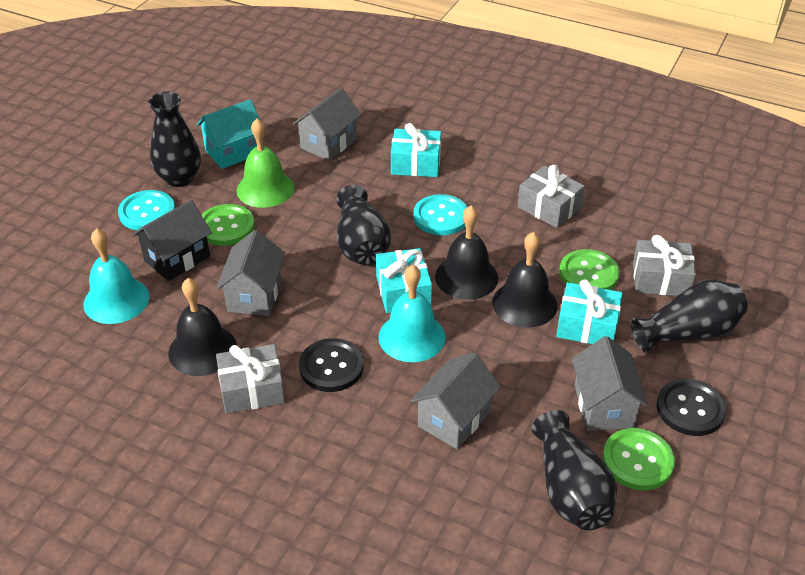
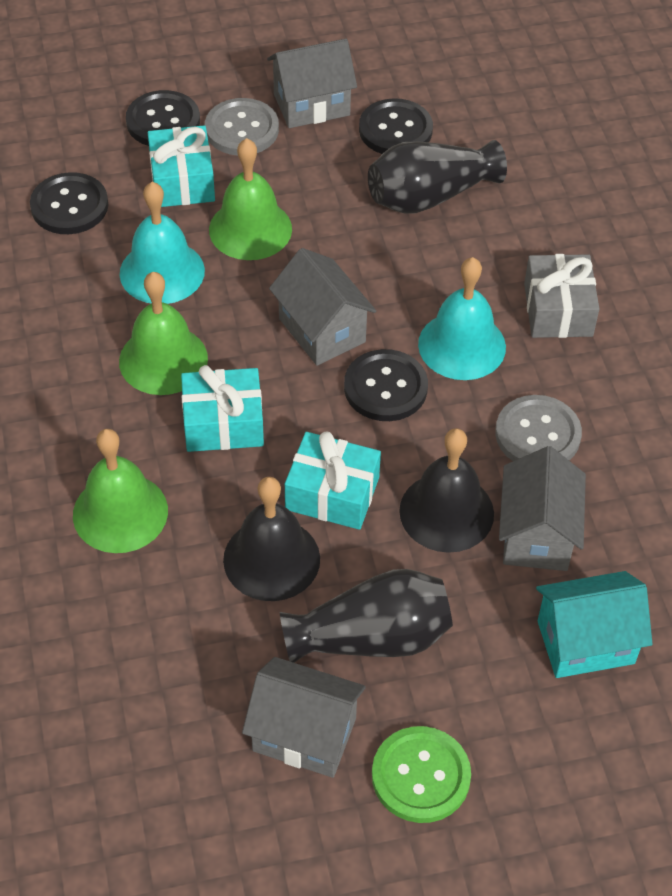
black bell: 3 -> 2
black button: 2 -> 4
black house: 1 -> 0
black vase: 4 -> 2
green bell: 1 -> 3
green button: 3 -> 1
grey button: 0 -> 2
grey gift: 3 -> 1
turquoise button: 2 -> 0

